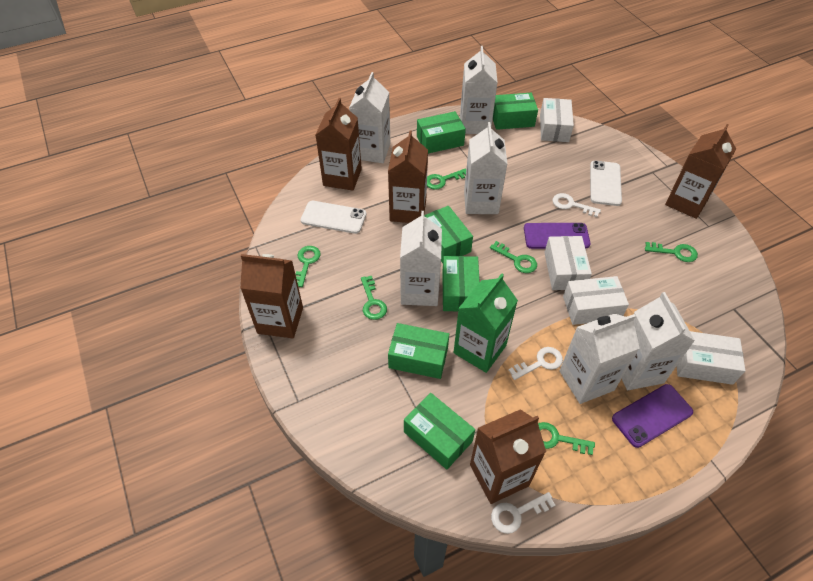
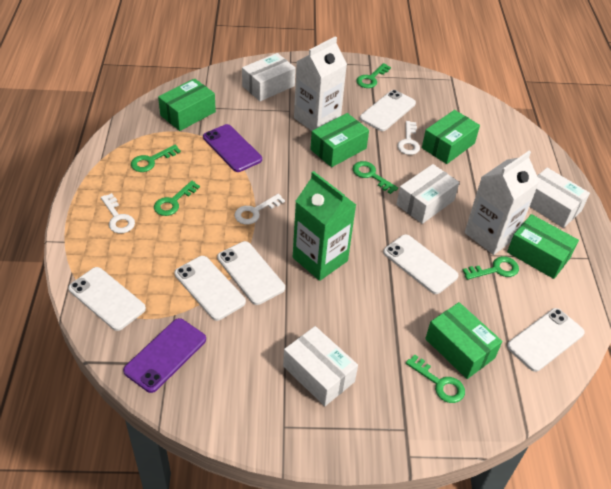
brown carton: 5 -> 0
green box: 6 -> 5
white carton: 6 -> 2
white phone: 2 -> 6

